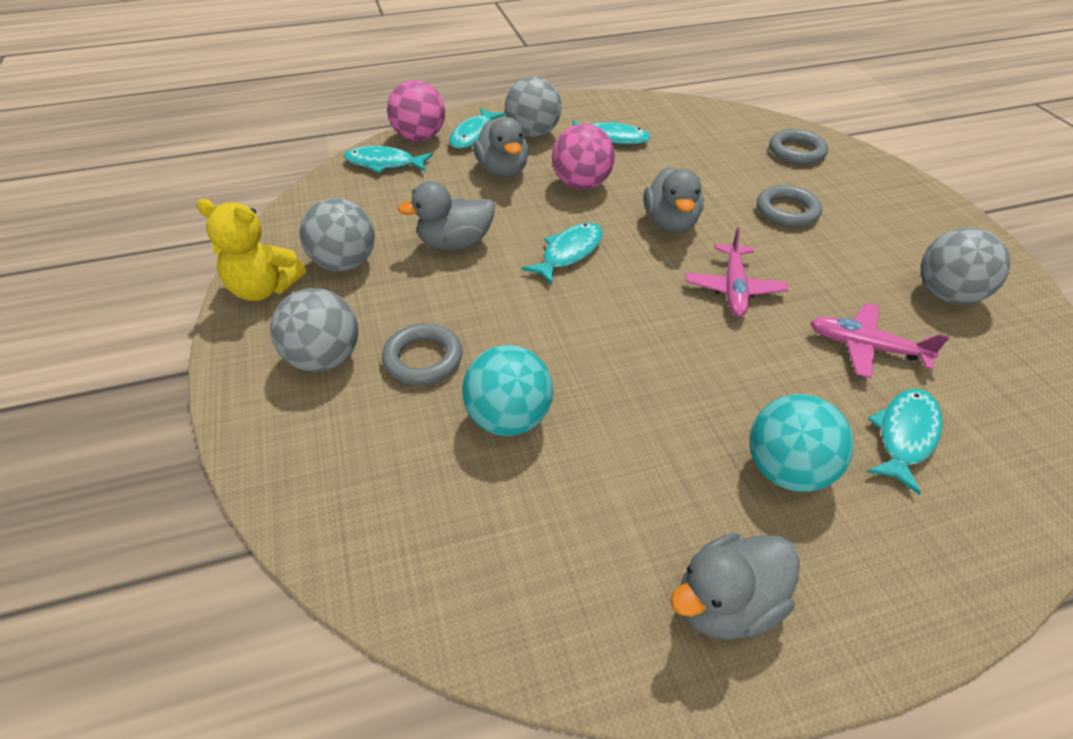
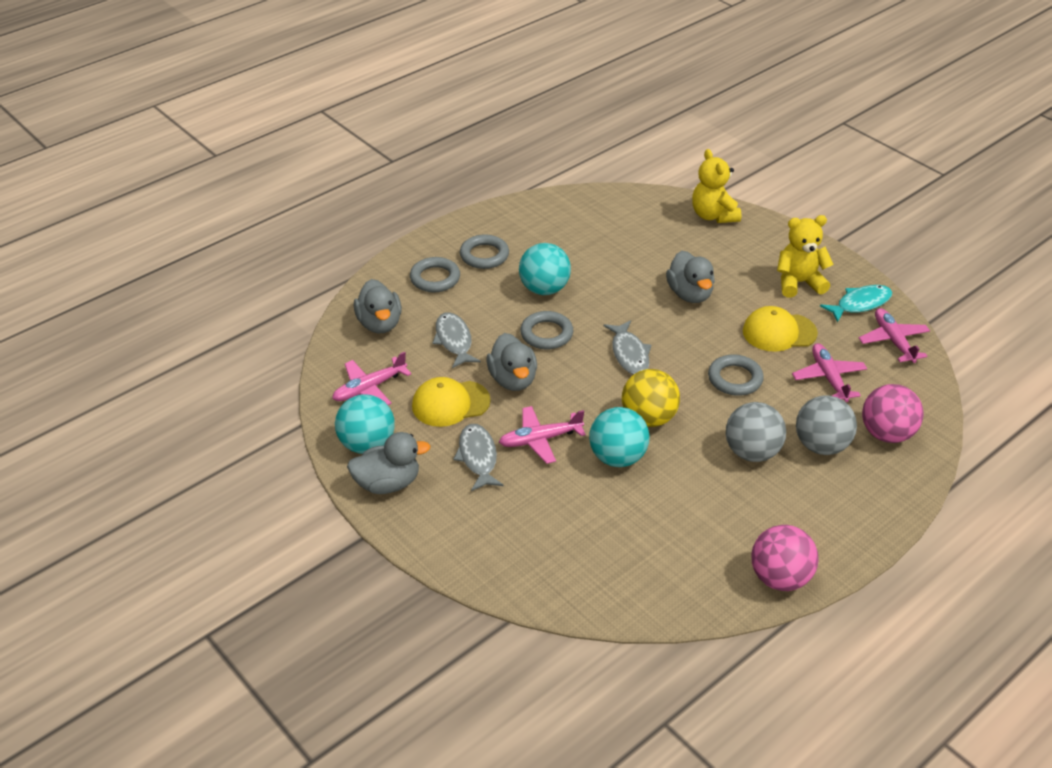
grey ball: 4 -> 2
grey fish: 0 -> 3
grey ring: 3 -> 4
pink plane: 2 -> 4
turquoise ball: 2 -> 3
turquoise fish: 5 -> 1
yellow ball: 0 -> 1
yellow cap: 0 -> 2
yellow teddy bear: 1 -> 2

